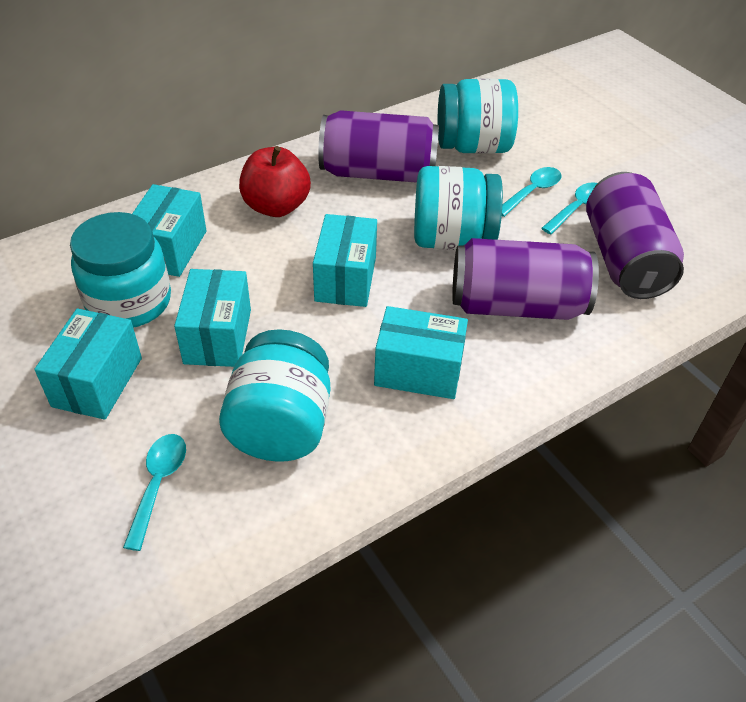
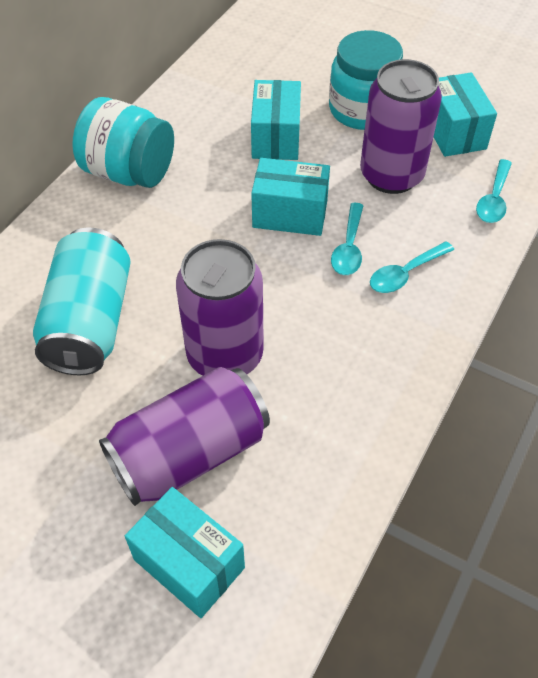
red apple: 1 -> 0
turquoise box: 5 -> 4
turquoise can: 0 -> 1
turquoise jar: 4 -> 2

